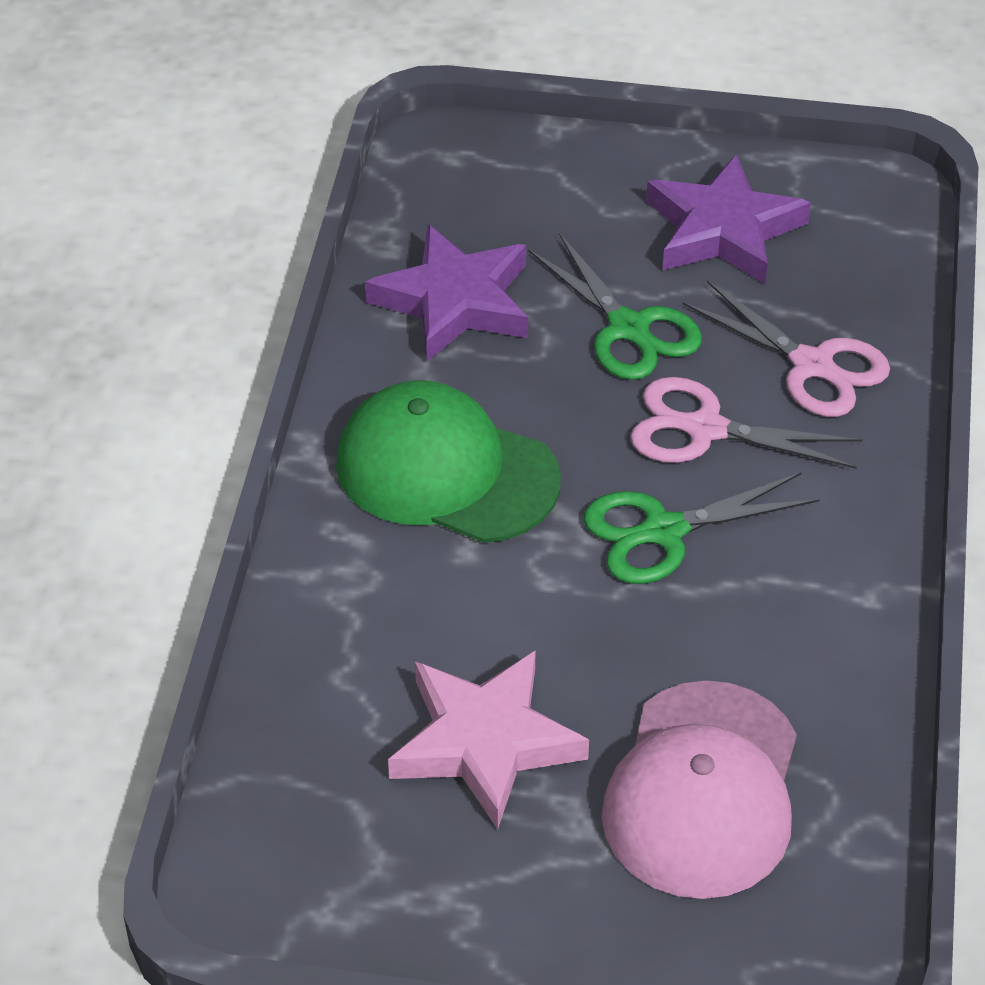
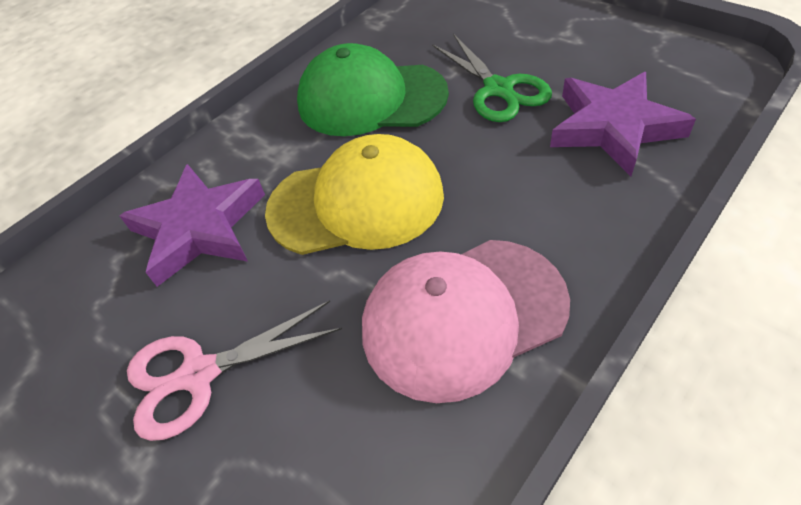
green scissors: 2 -> 1
pink scissors: 2 -> 1
pink star: 1 -> 0
yellow cap: 0 -> 1

